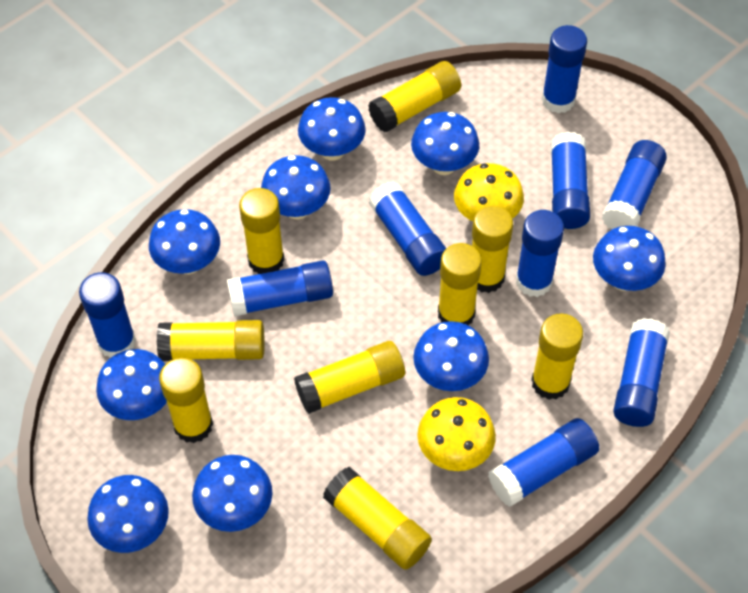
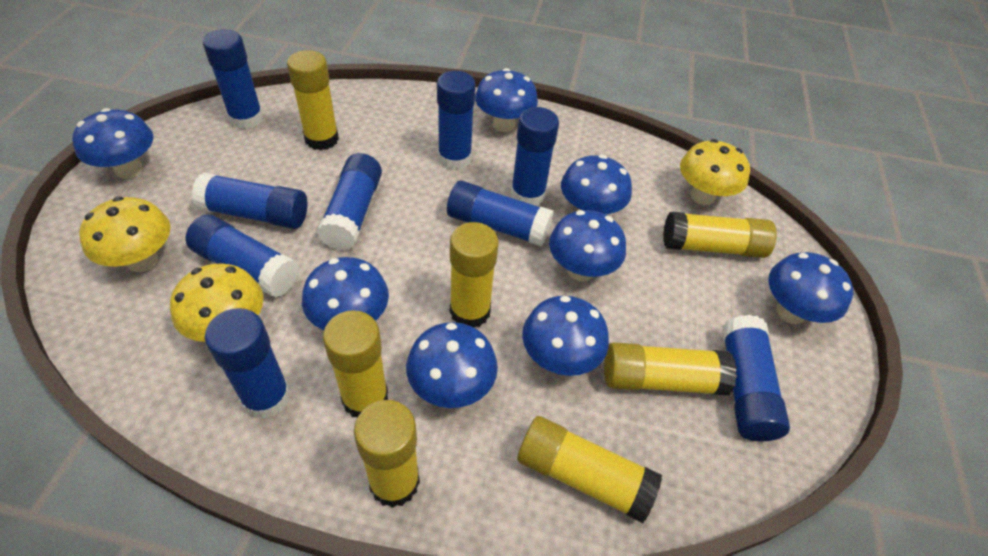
blue mushroom: 9 -> 8
yellow glue stick: 9 -> 7
yellow mushroom: 2 -> 3

